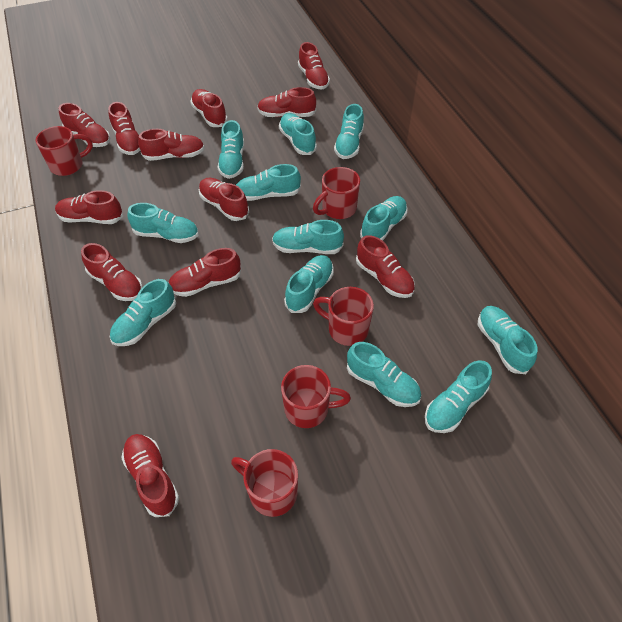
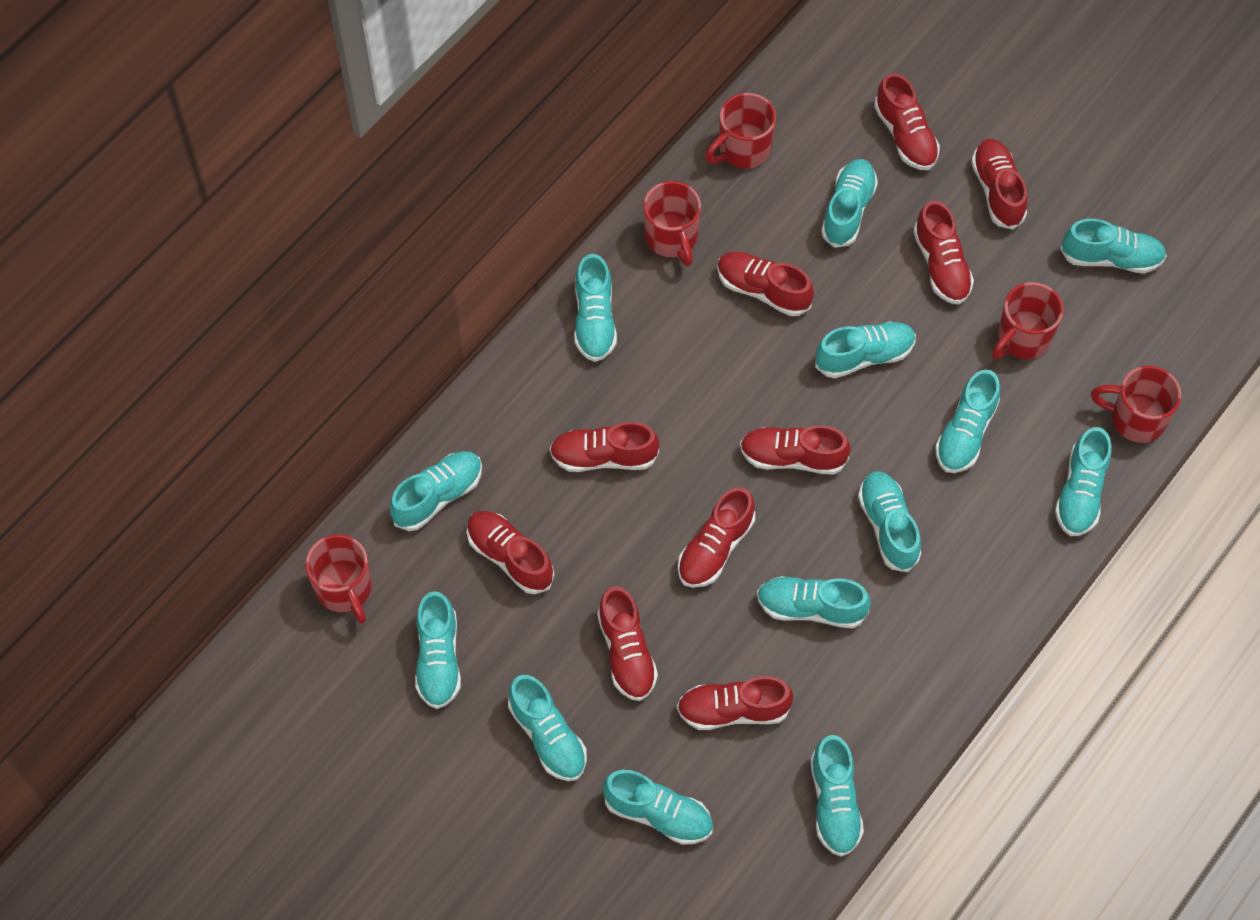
red shoe: 12 -> 10
turquoise shoe: 12 -> 13

